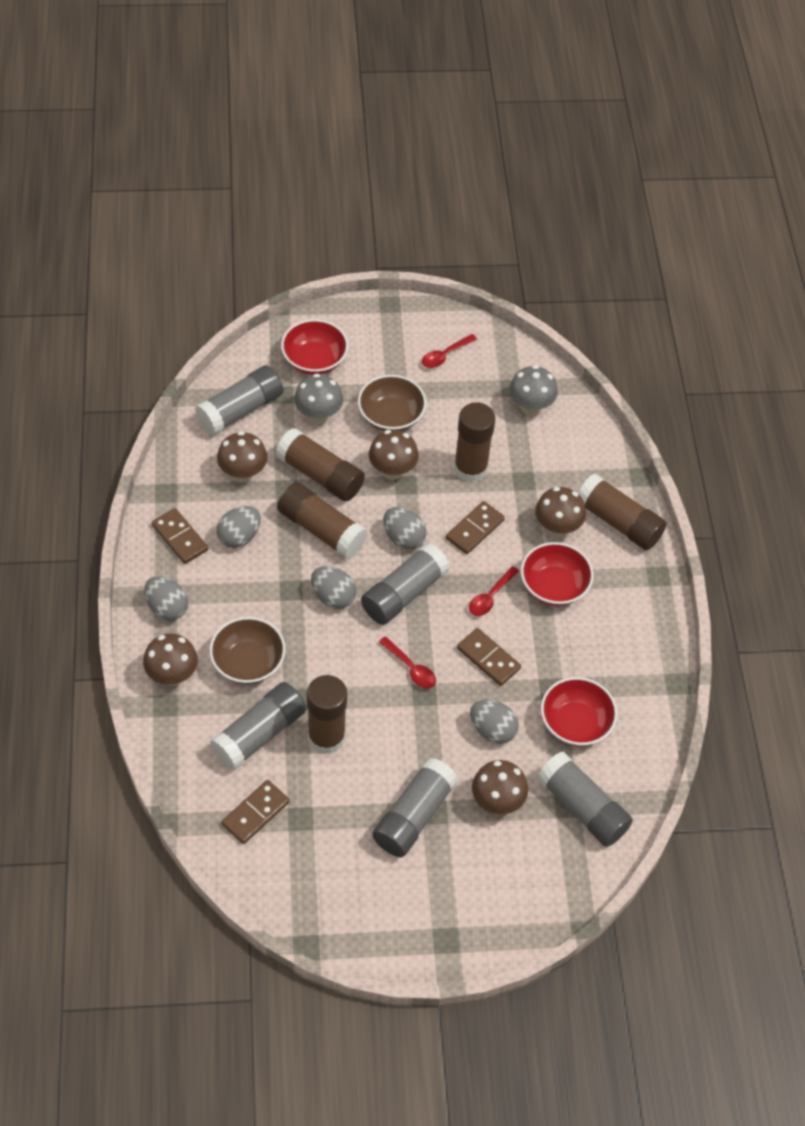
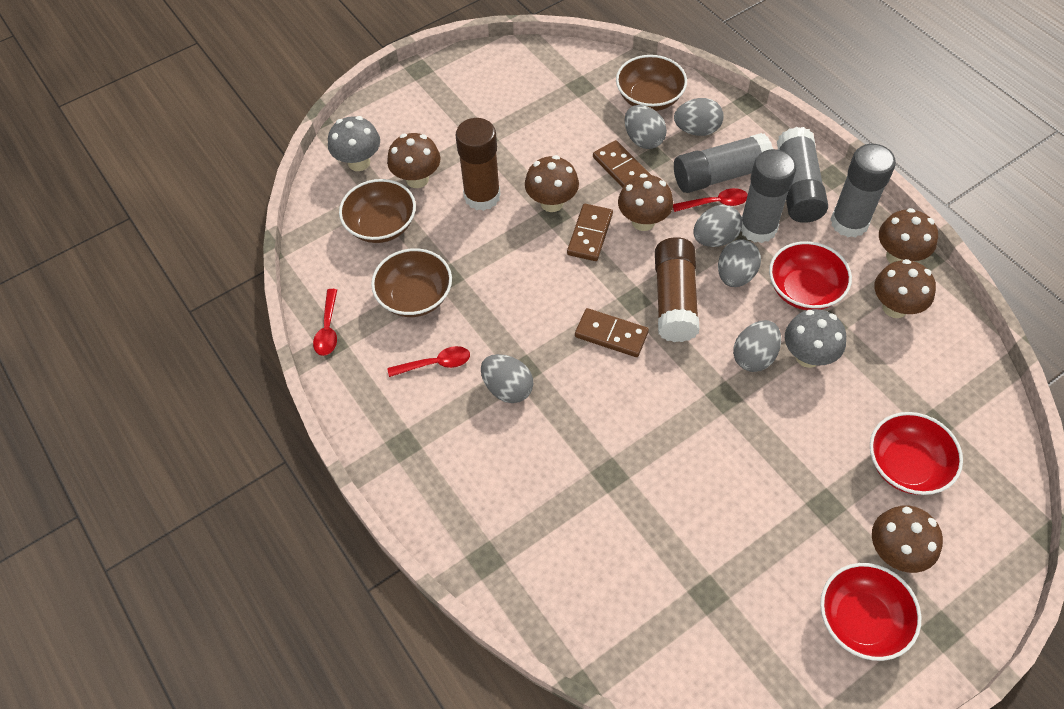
brown bowl: 2 -> 3
brown domino: 4 -> 3
brown glue stick: 5 -> 2
brown mushroom: 5 -> 6
grey egg: 5 -> 6
grey glue stick: 5 -> 4

